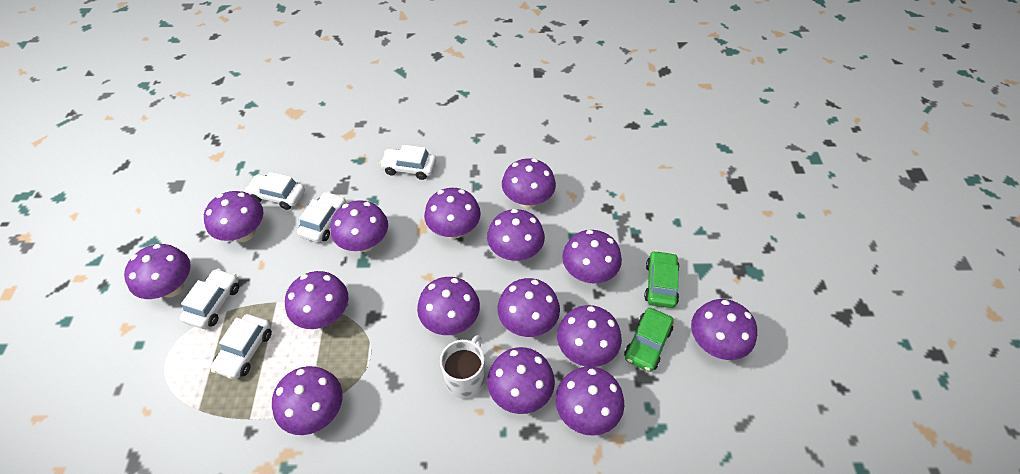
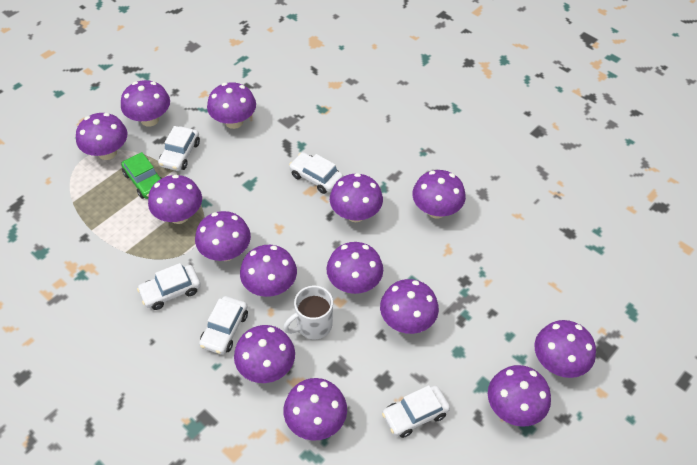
green car: 2 -> 1
purple mushroom: 15 -> 14

